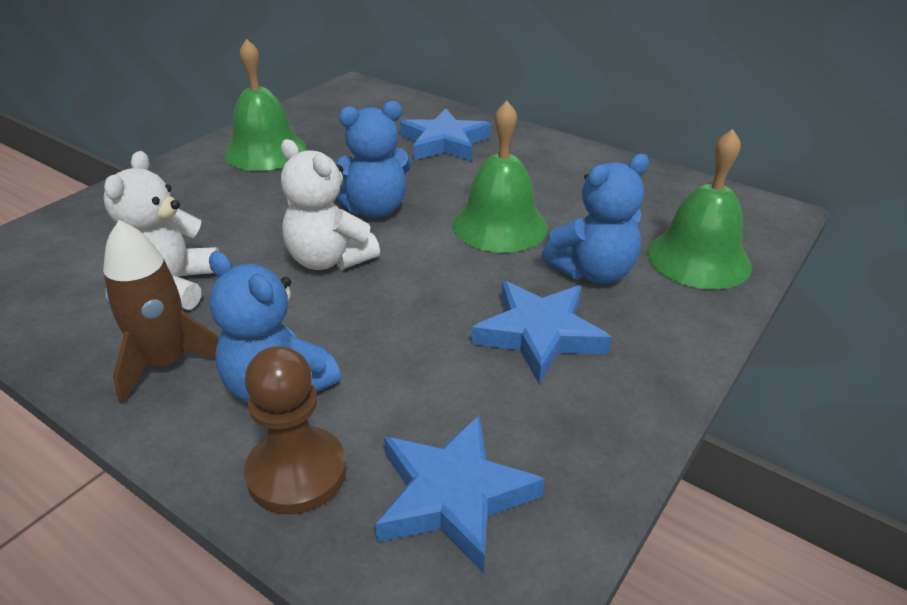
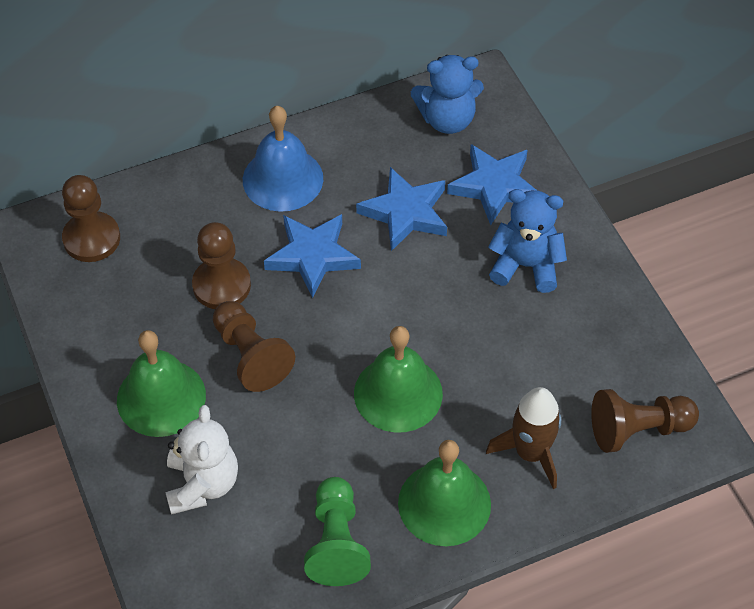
blue bell: 0 -> 1
blue teddy bear: 3 -> 2
brown pawn: 1 -> 4
green pawn: 0 -> 1
white teddy bear: 2 -> 1

